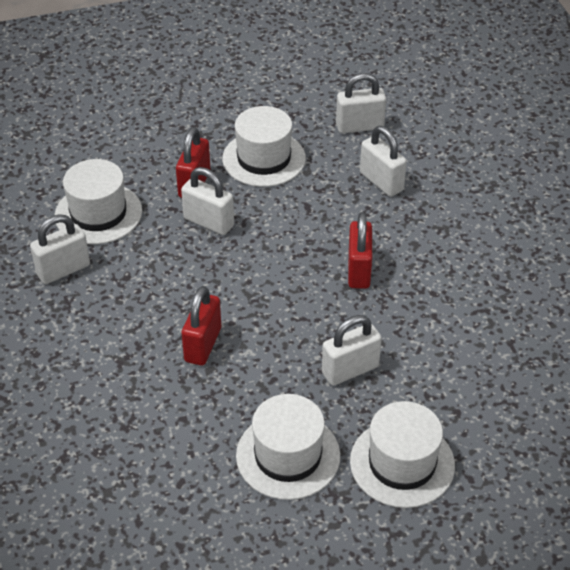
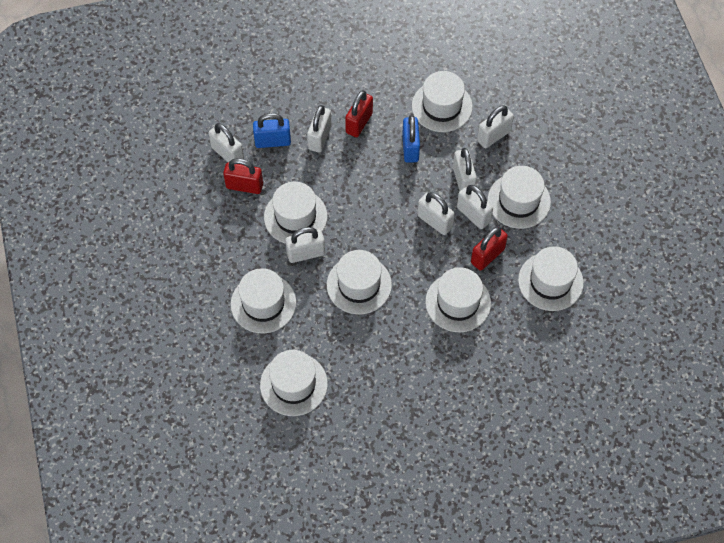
blue padlock: 0 -> 2
white hat: 4 -> 8
white padlock: 5 -> 7

